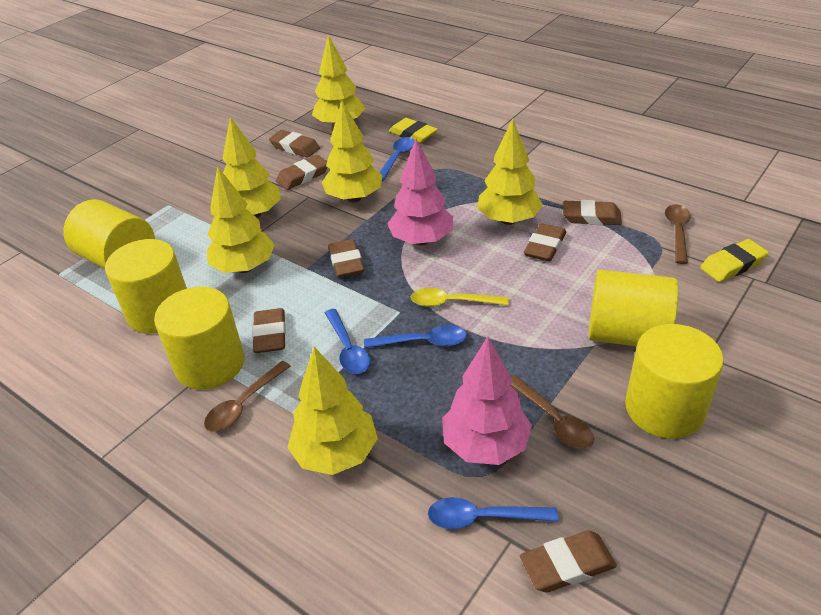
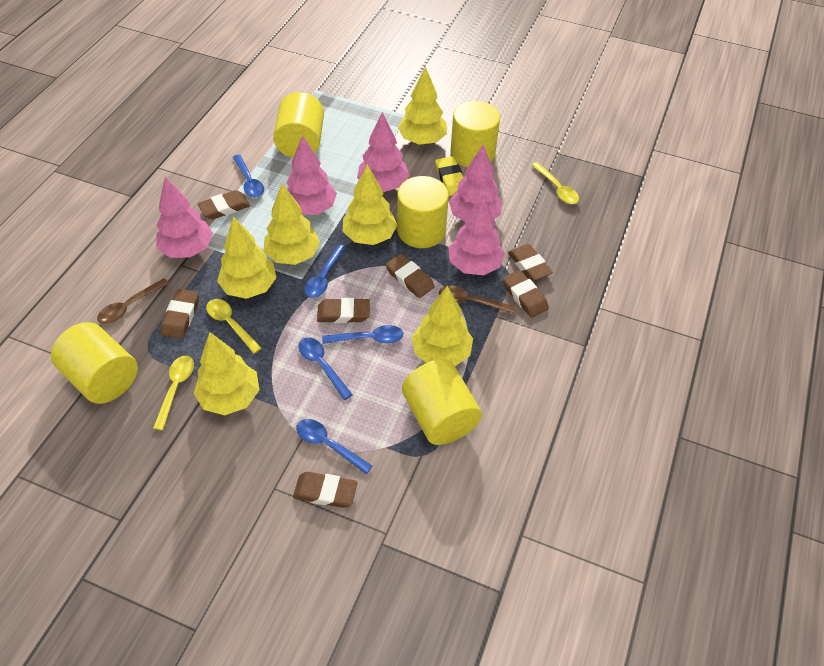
blue spoon: 4 -> 5
brown spoon: 3 -> 2
pink tree: 2 -> 5
yellow eraser: 2 -> 1
yellow spoon: 1 -> 3

